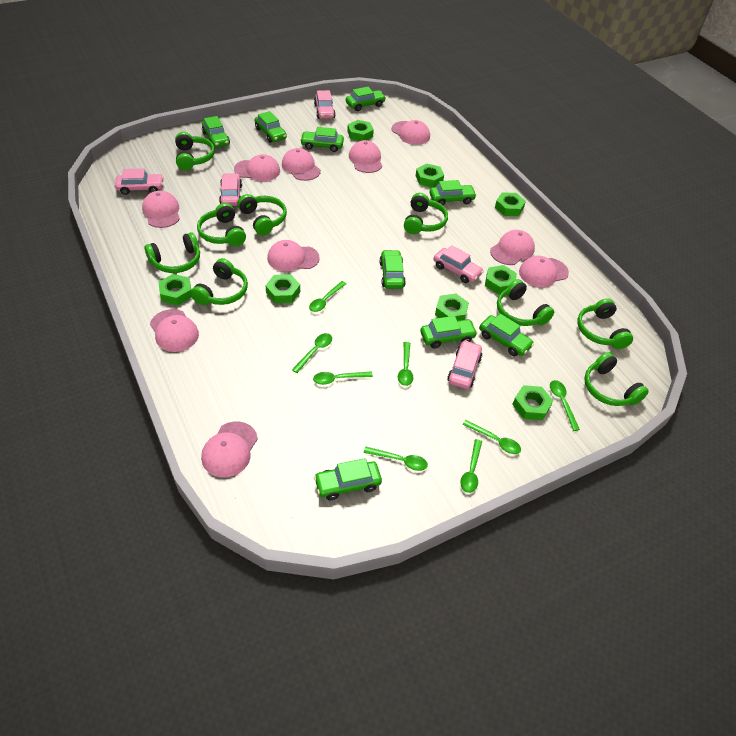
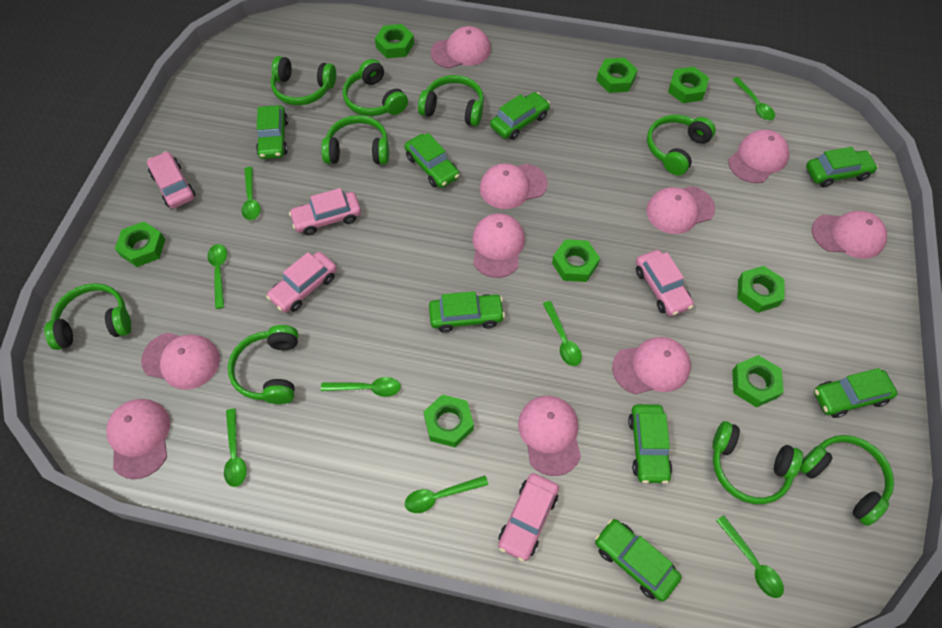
green car: 9 -> 8

